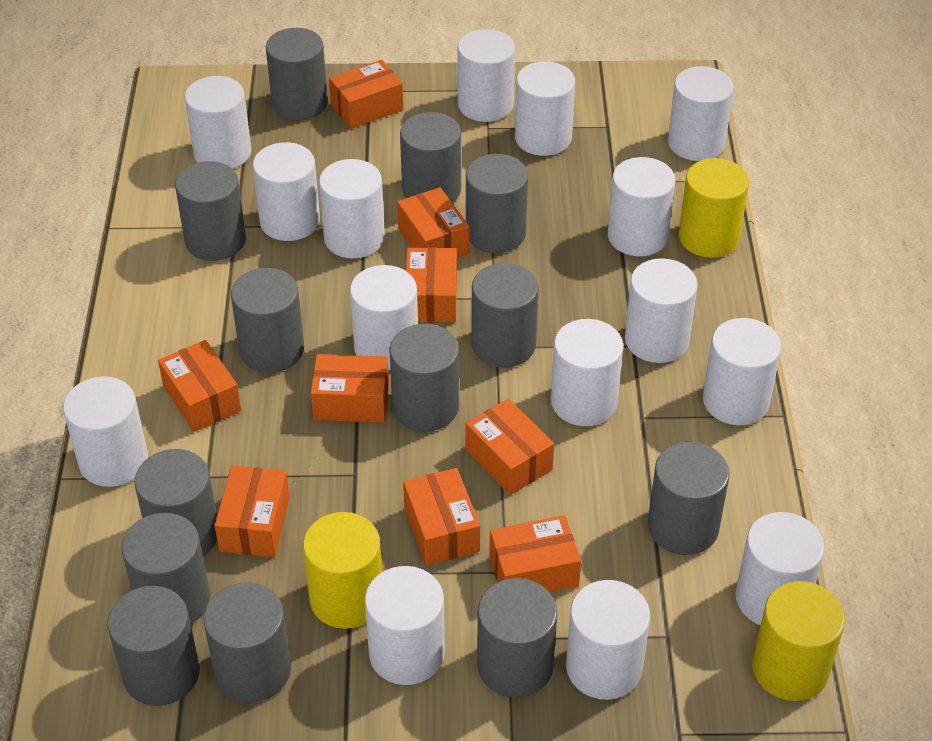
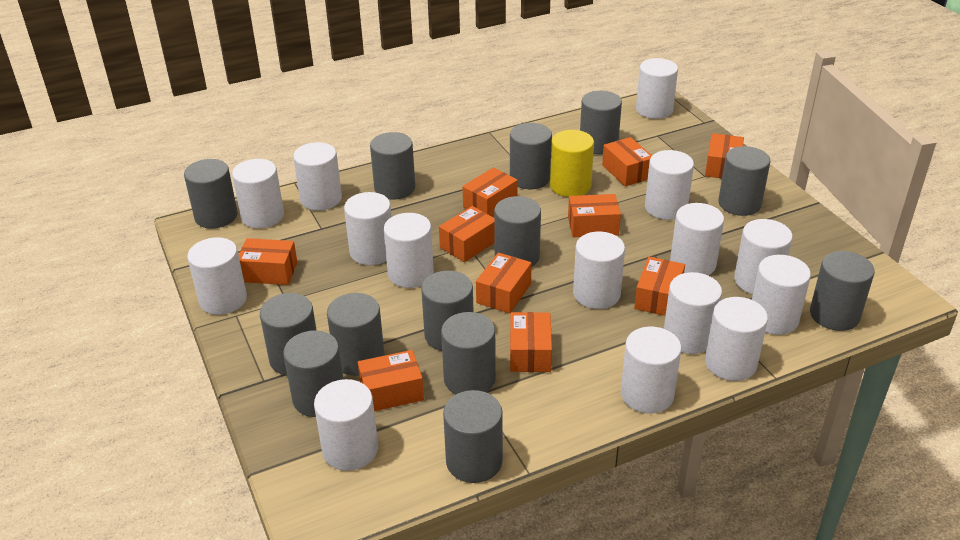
orange box: 9 -> 10
yellow cylinder: 3 -> 1

